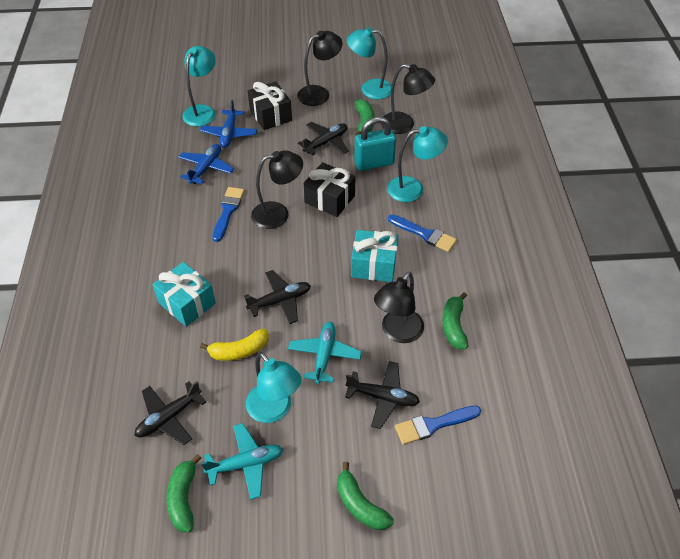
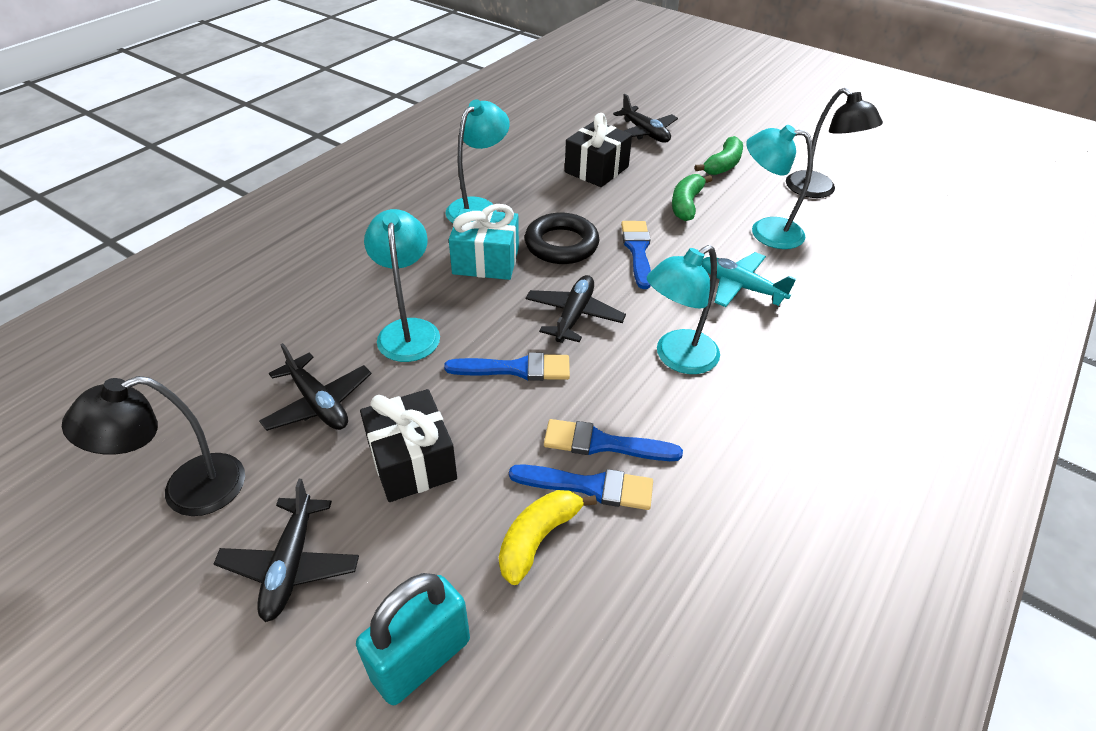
black lamp: 4 -> 2
black ring: 0 -> 1
blue brush: 3 -> 4
blue plane: 2 -> 0
green banana: 4 -> 2
turquoise gift: 2 -> 1
turquoise plane: 2 -> 1

